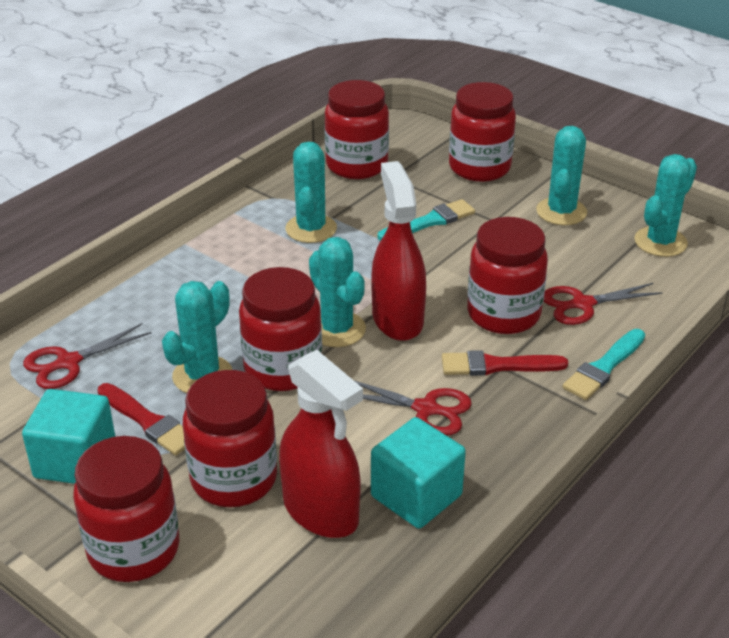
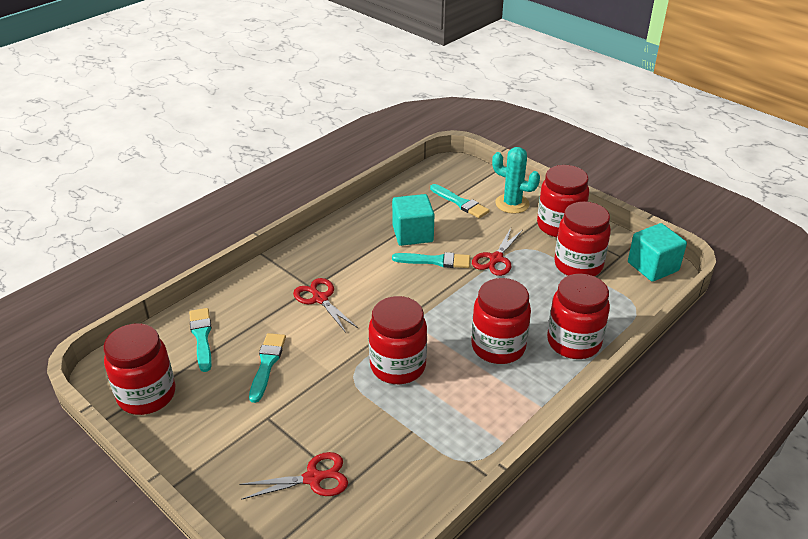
red brush: 2 -> 0
red spray bottle: 2 -> 0
turquoise brush: 2 -> 4
turquoise cactus: 5 -> 1

